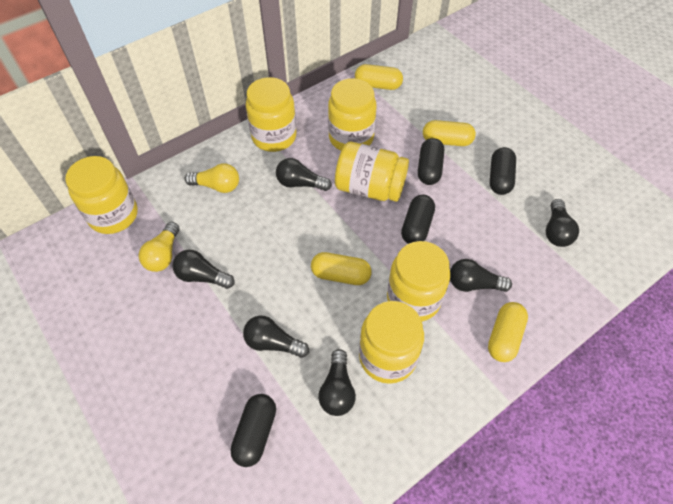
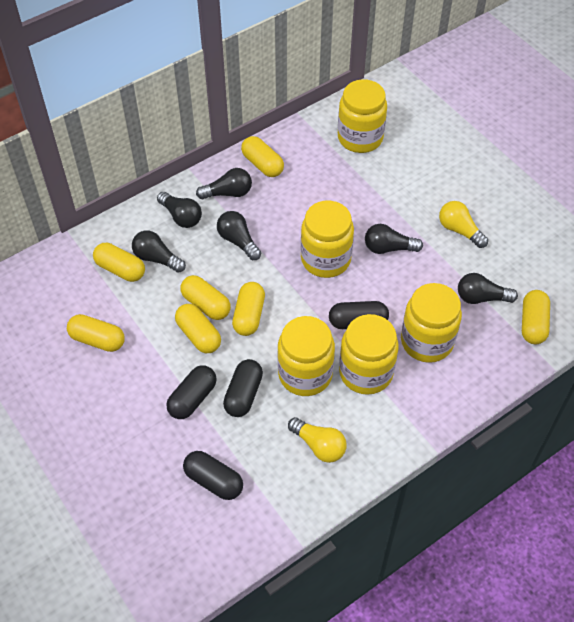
yellow capsule: 4 -> 7
yellow jar: 6 -> 5

